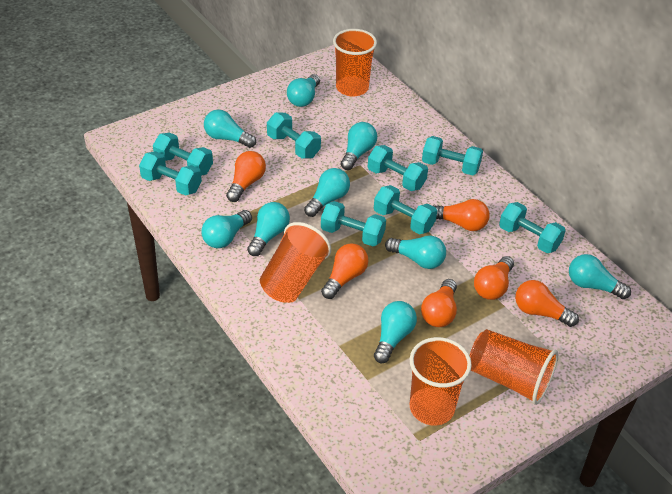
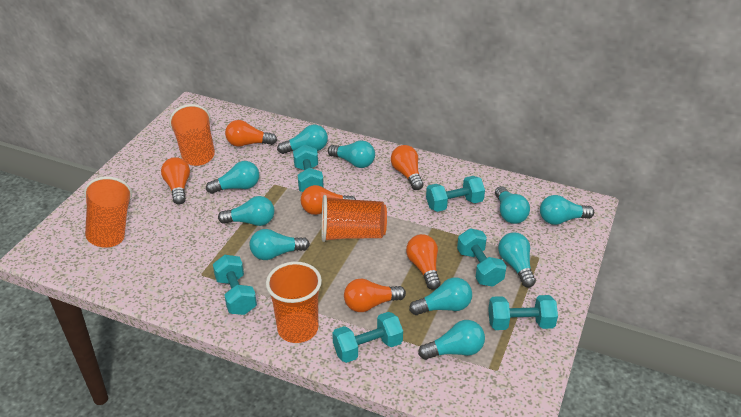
turquoise dumbbell: 8 -> 6
turquoise light bulb: 9 -> 10

